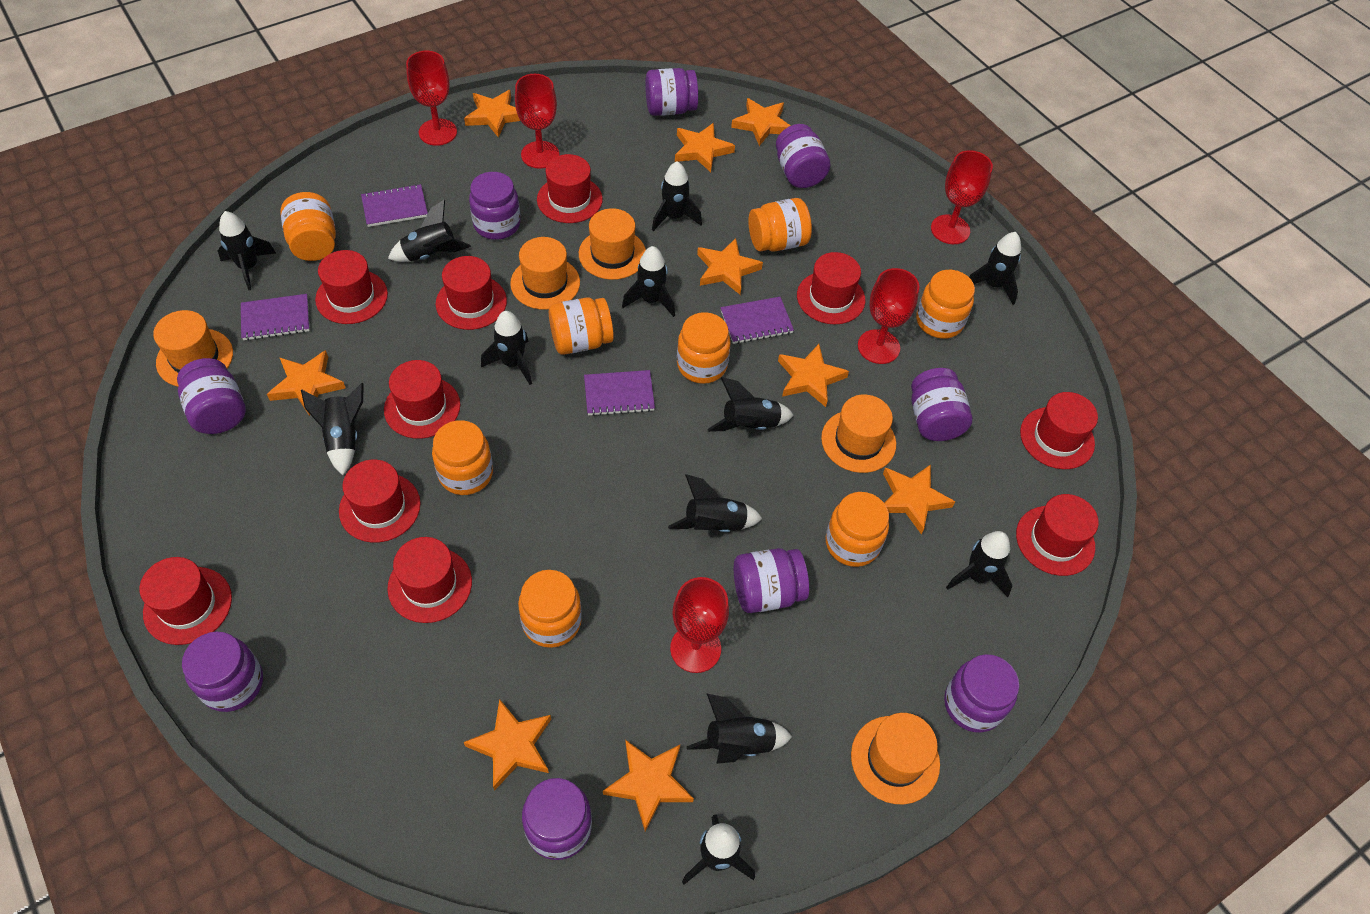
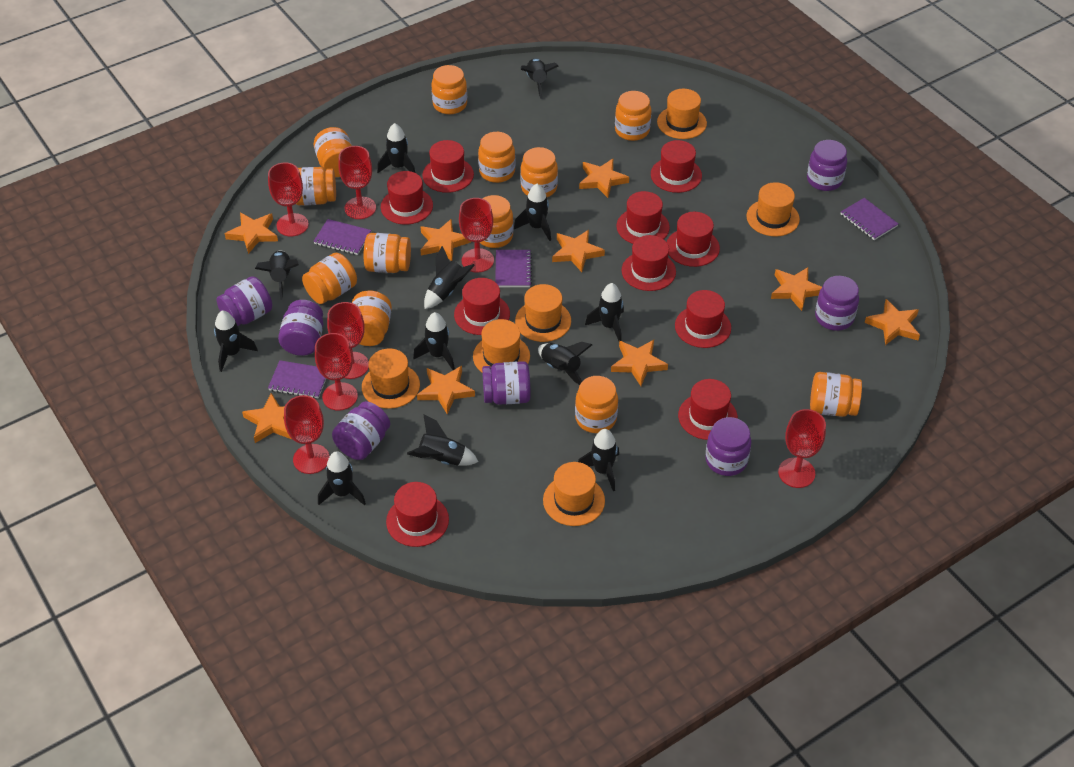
orange hat: 5 -> 6
orange jar: 8 -> 12
purple jar: 9 -> 7
red goblet: 5 -> 7

